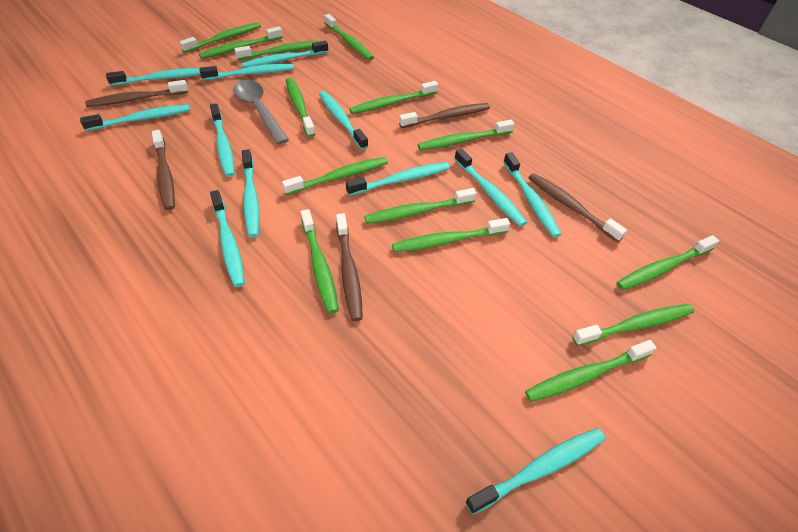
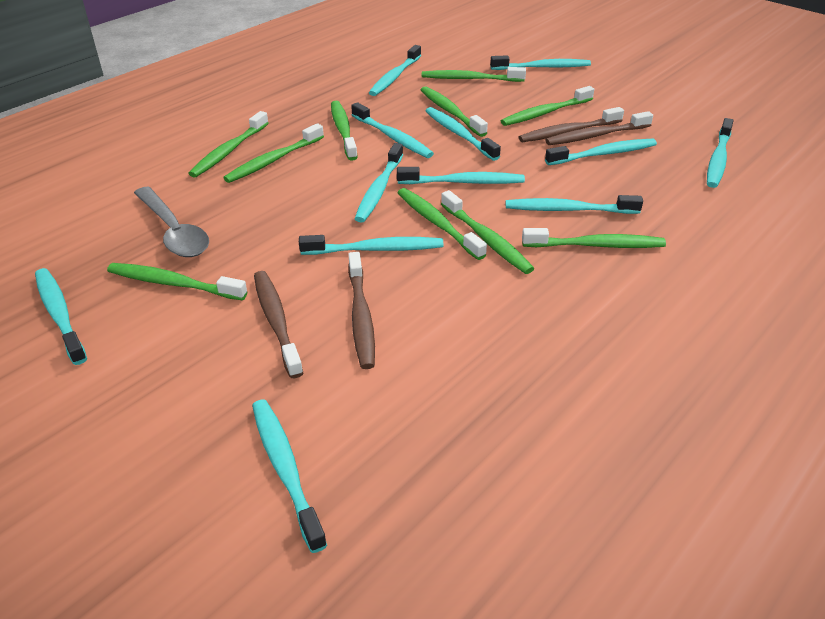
brown toothbrush: 5 -> 4
green toothbrush: 14 -> 10

